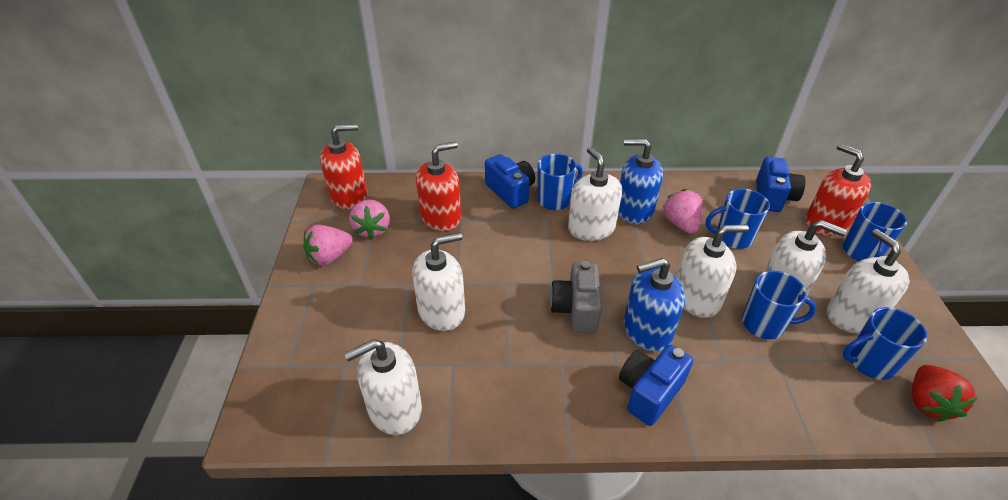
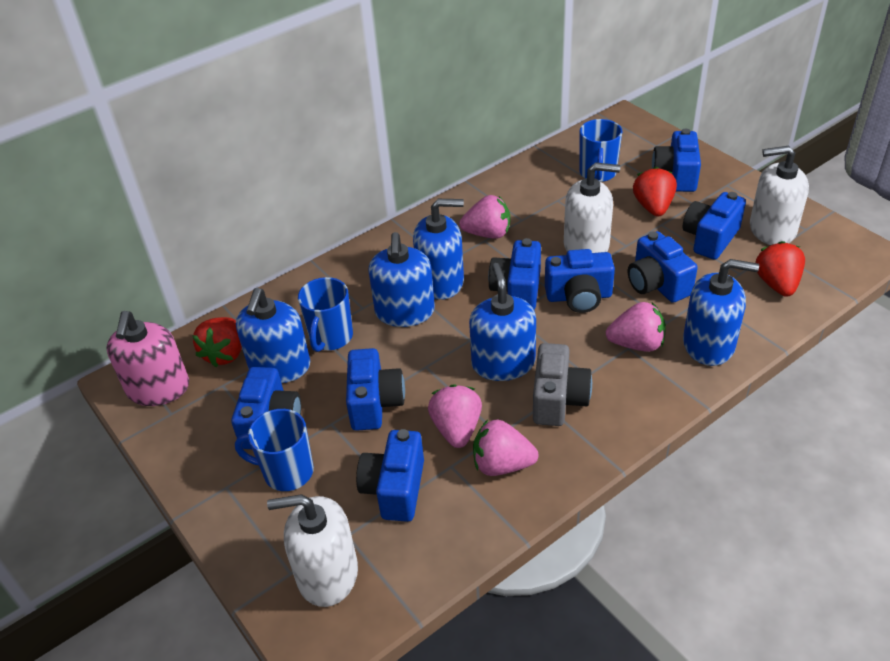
blue camera: 3 -> 8
blue mug: 5 -> 3
blue soap dispenser: 2 -> 5
pink soap dispenser: 0 -> 1
pink strawberry: 3 -> 4
red soap dispenser: 3 -> 0
red strawberry: 1 -> 3
white soap dispenser: 6 -> 3

